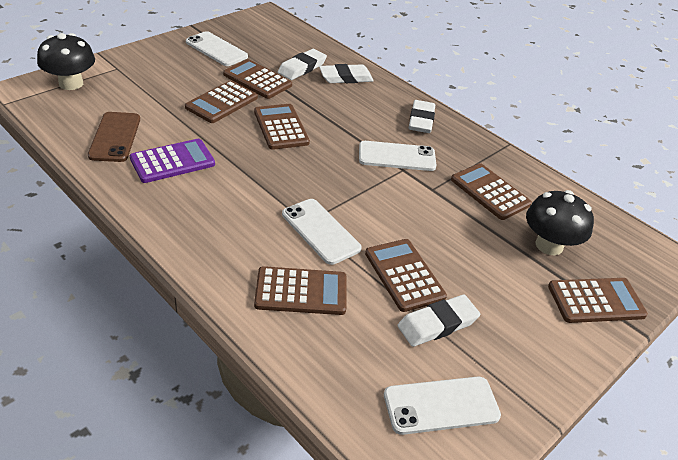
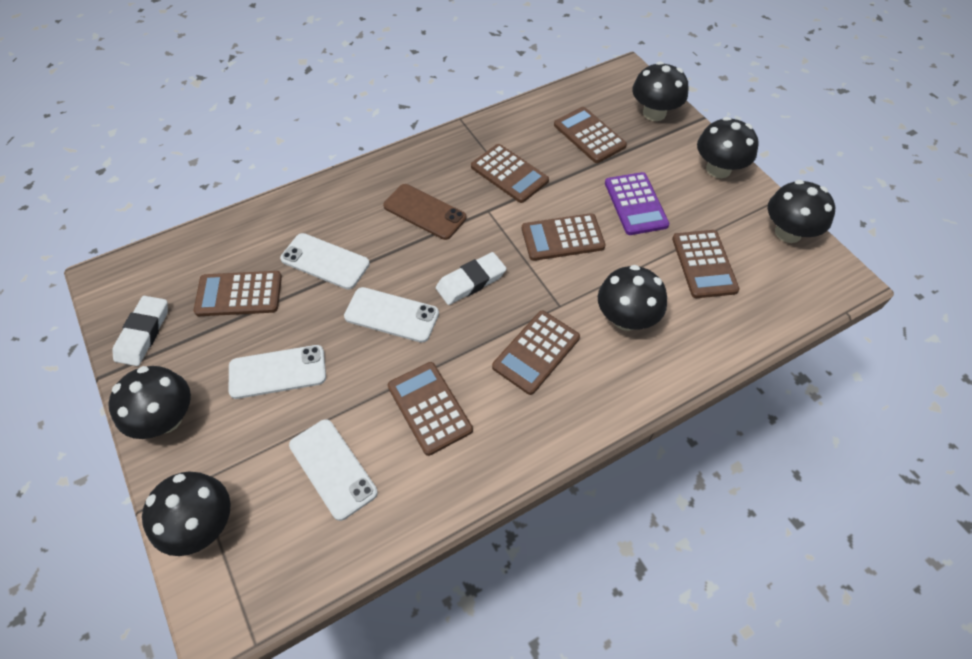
black mushroom: 2 -> 6
white eraser: 4 -> 2

